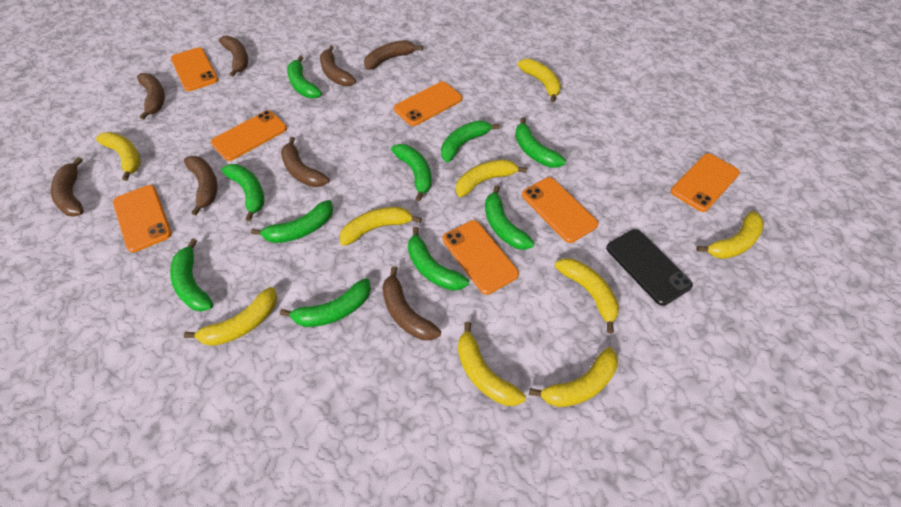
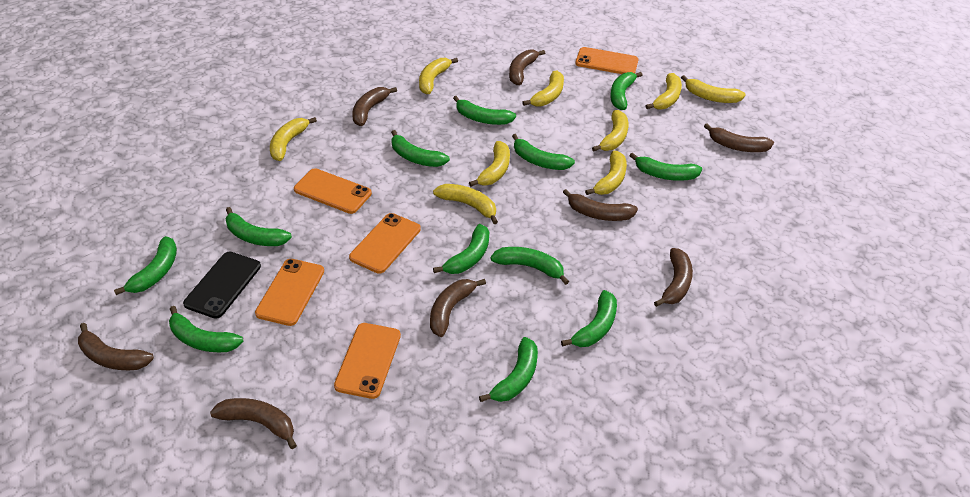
green banana: 10 -> 12
orange phone: 7 -> 5

